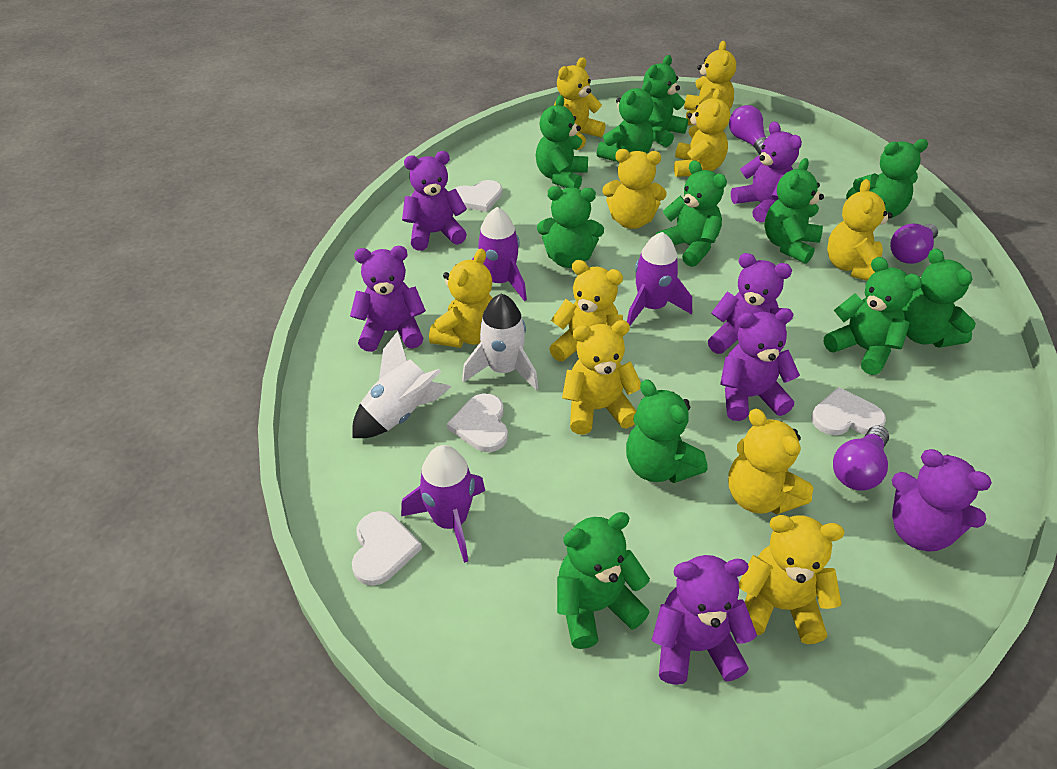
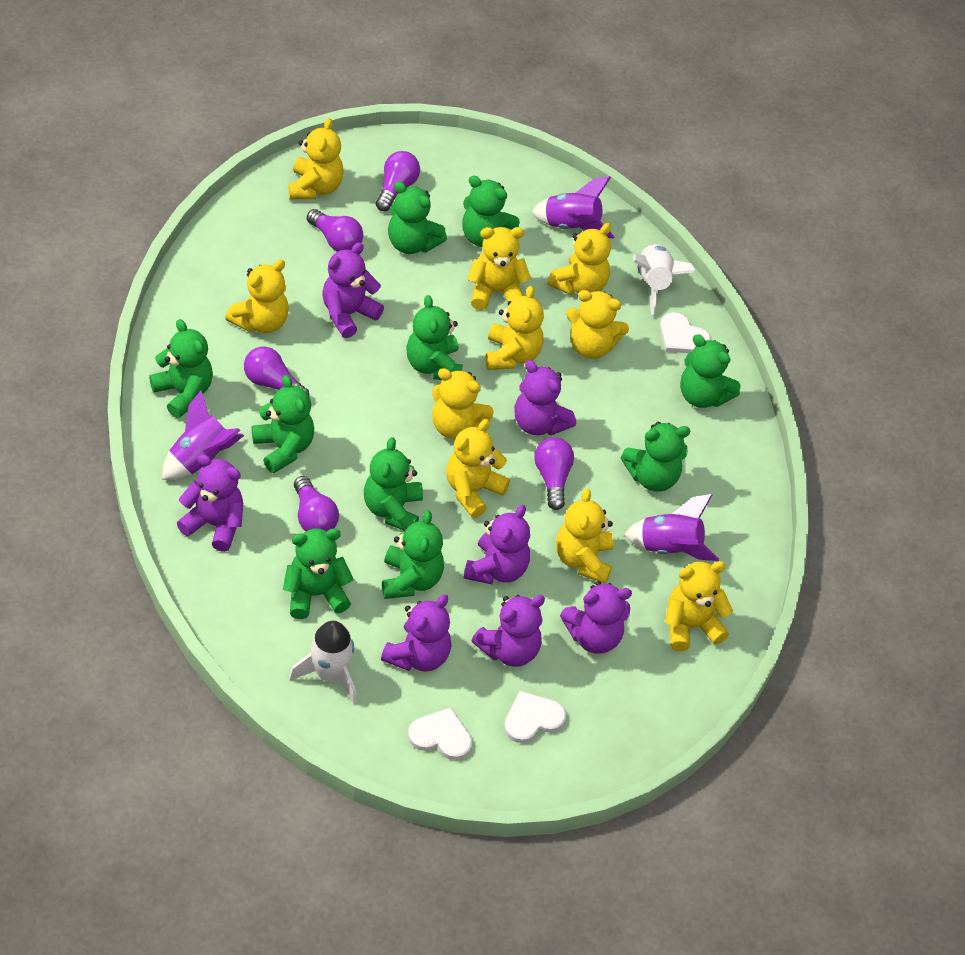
green teddy bear: 11 -> 10
purple light bulb: 3 -> 5
white heart: 4 -> 3

